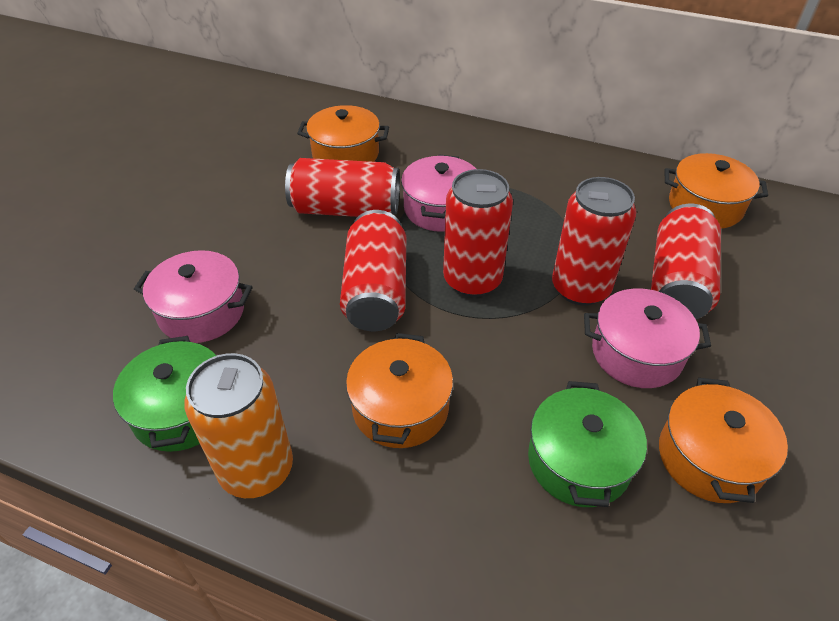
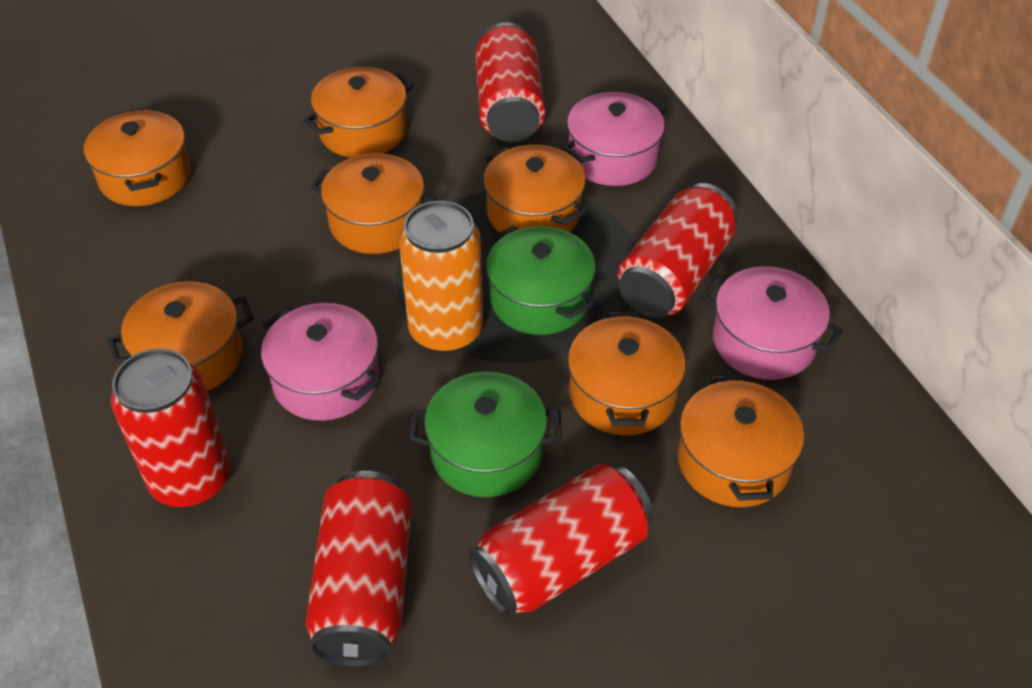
orange pot: 4 -> 7

